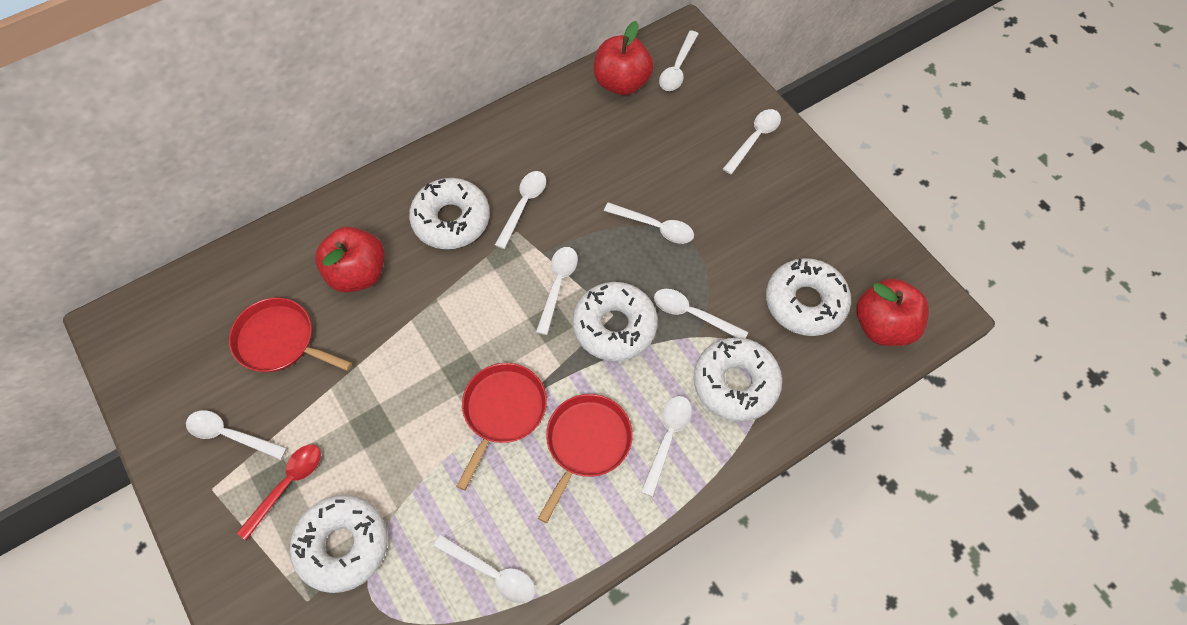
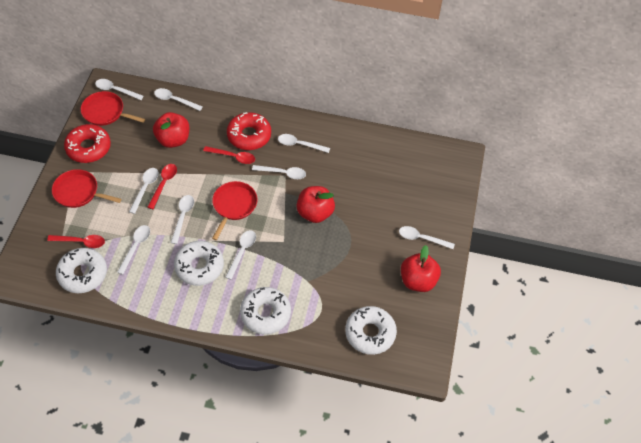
red donut: 0 -> 2
red spoon: 1 -> 3
white donut: 5 -> 4

